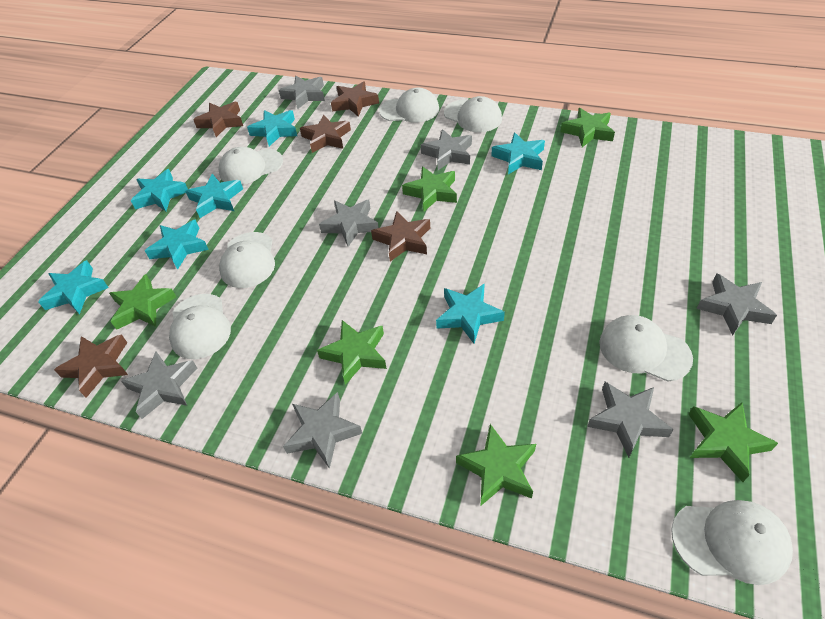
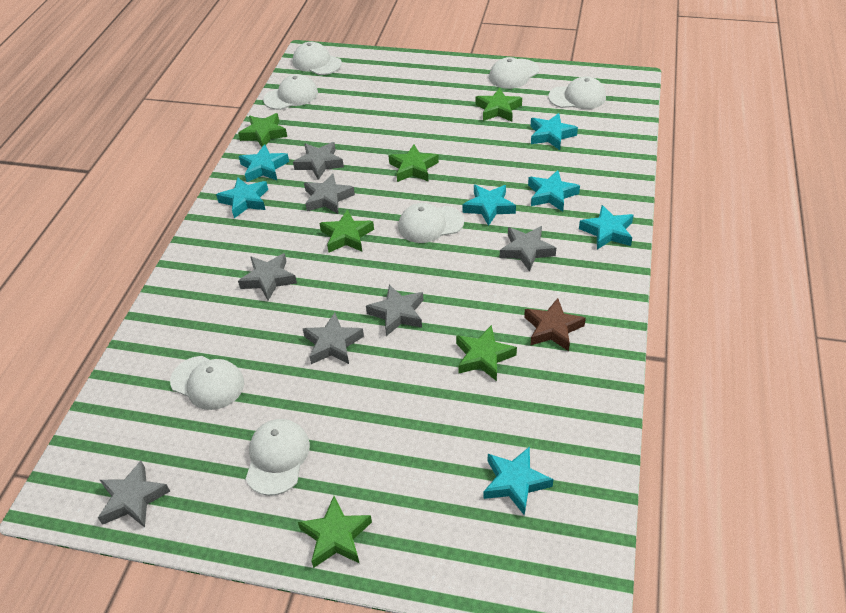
brown star: 5 -> 1

